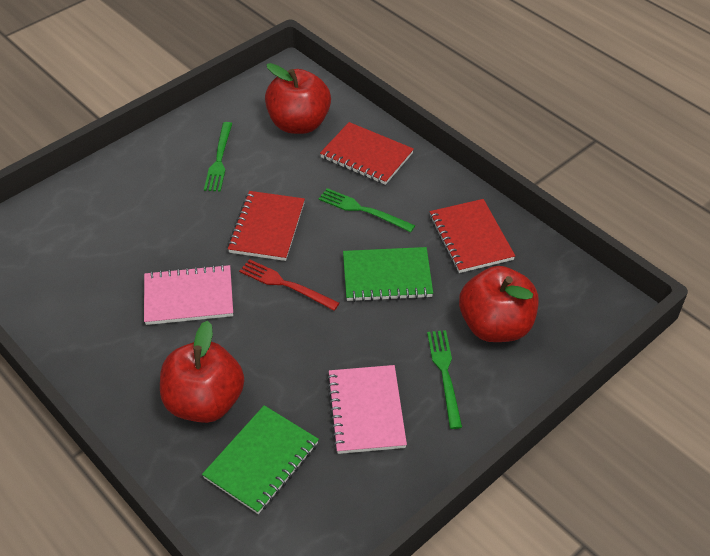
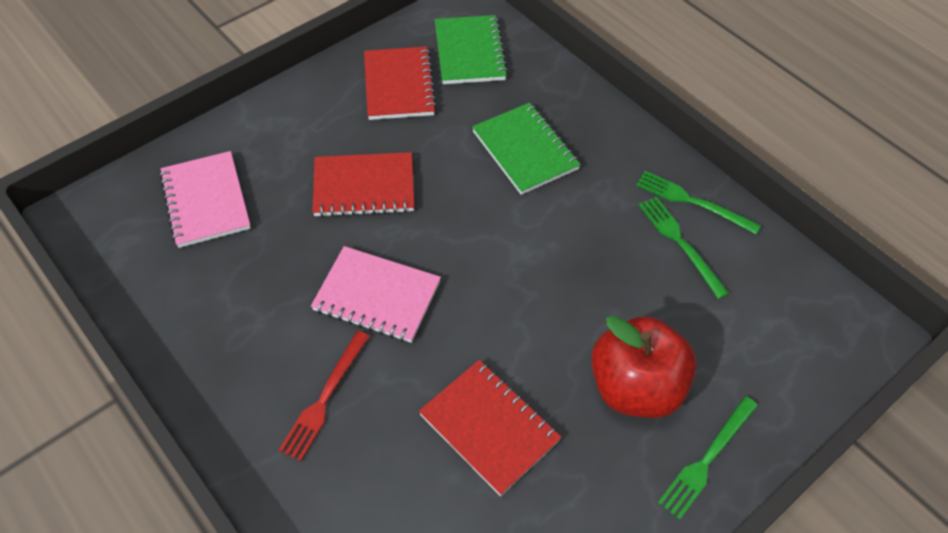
red apple: 3 -> 1

